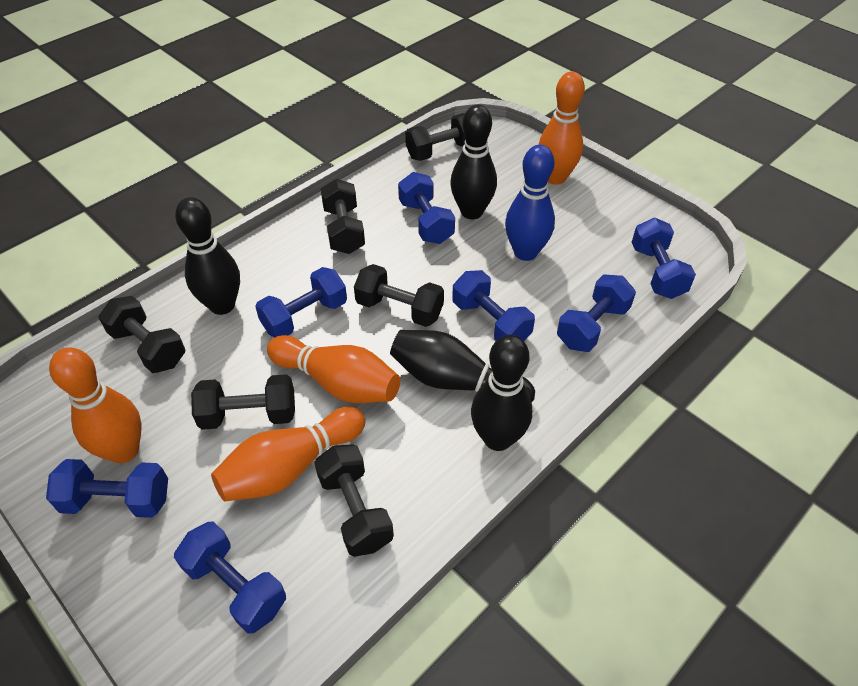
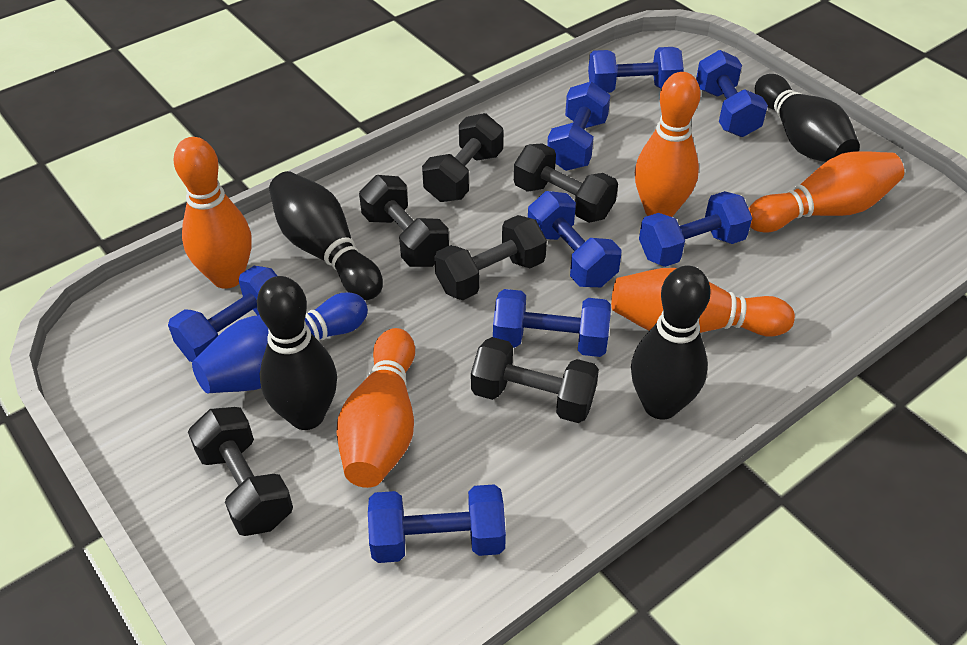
blue dumbbell: 7 -> 8
orange bowling pin: 4 -> 5

